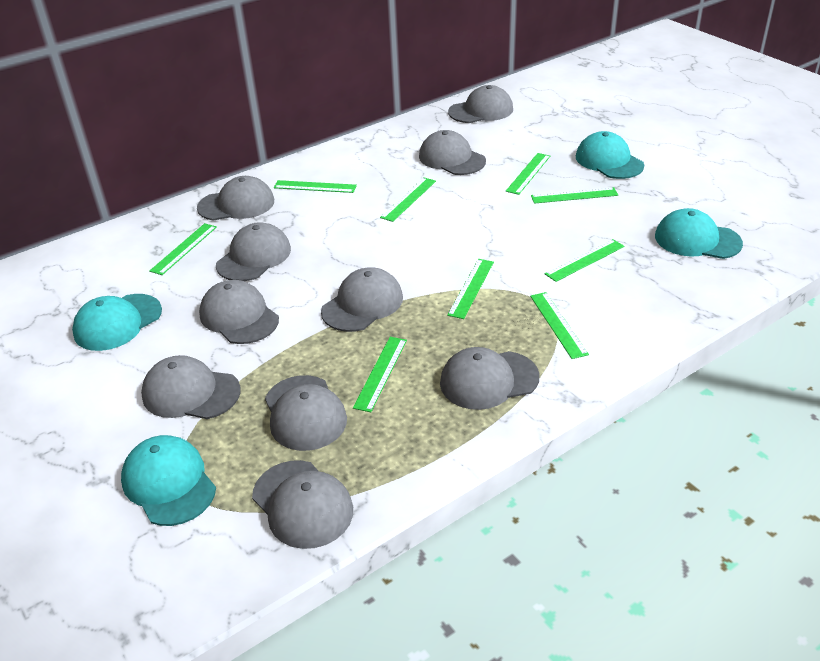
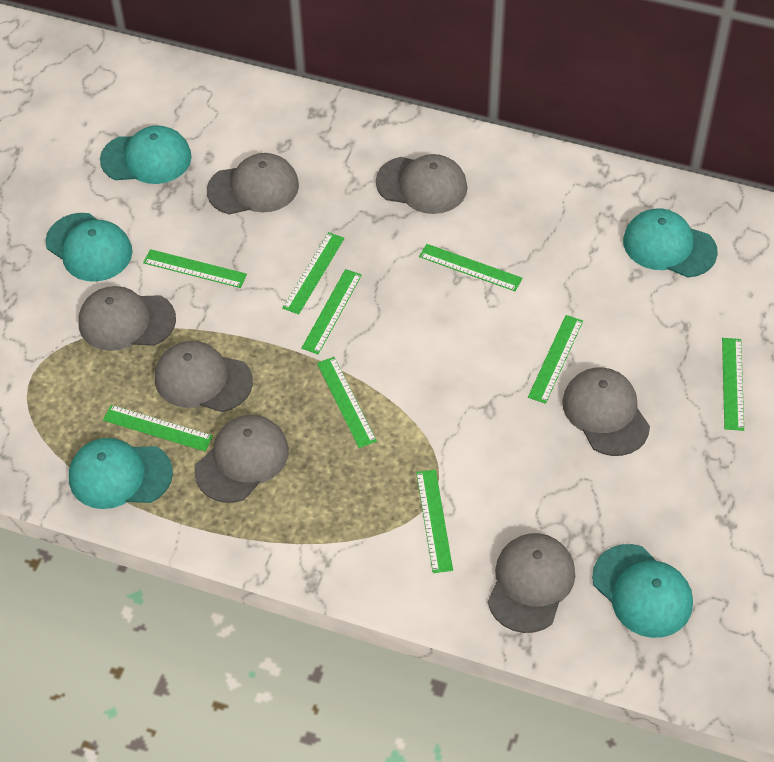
grey cap: 10 -> 7
turquoise cap: 4 -> 5

